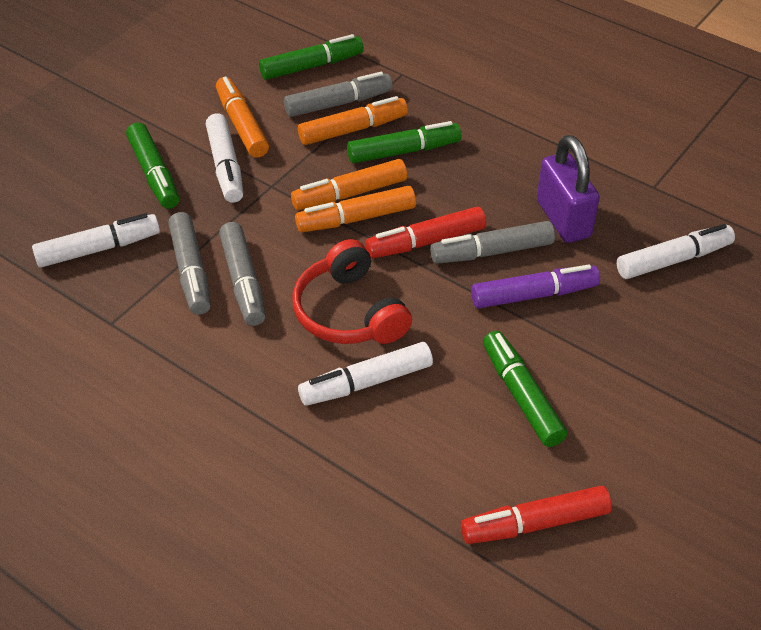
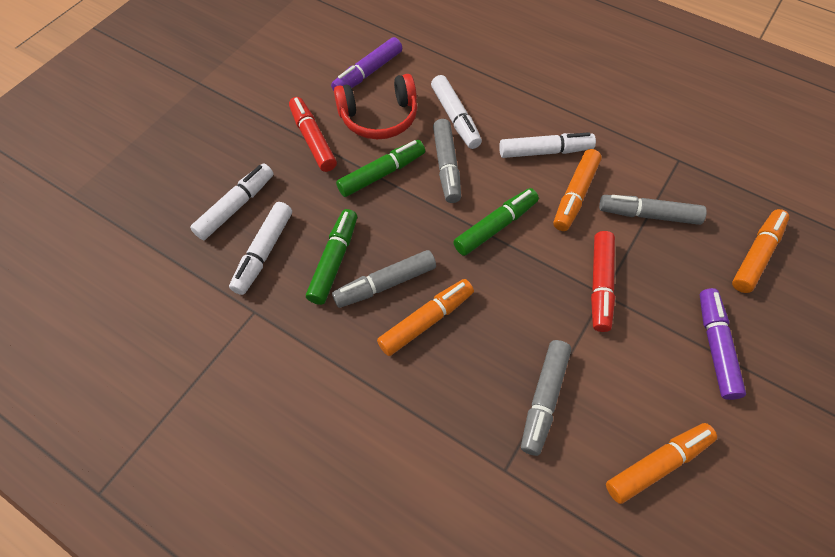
green marker: 4 -> 3
purple marker: 1 -> 2
purple padlock: 1 -> 0

